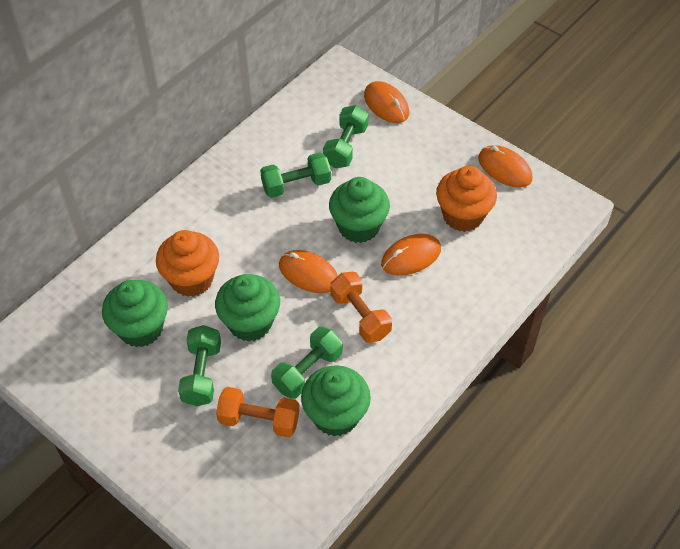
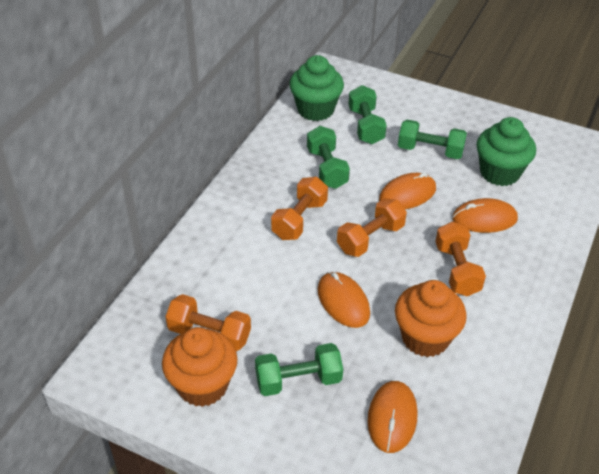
green cupcake: 4 -> 2
orange dumbbell: 2 -> 4

